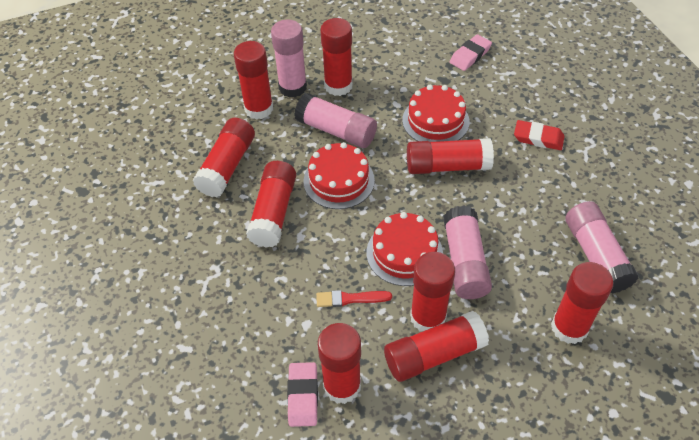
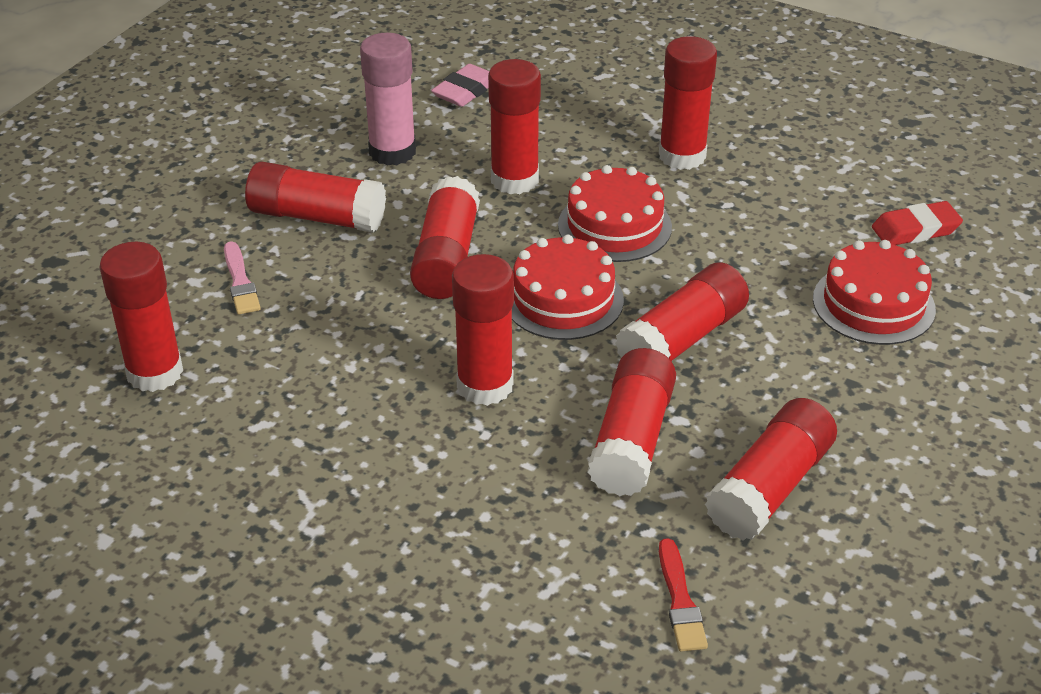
pink brush: 0 -> 1
pink eraser: 2 -> 1
pink glue stick: 4 -> 1

